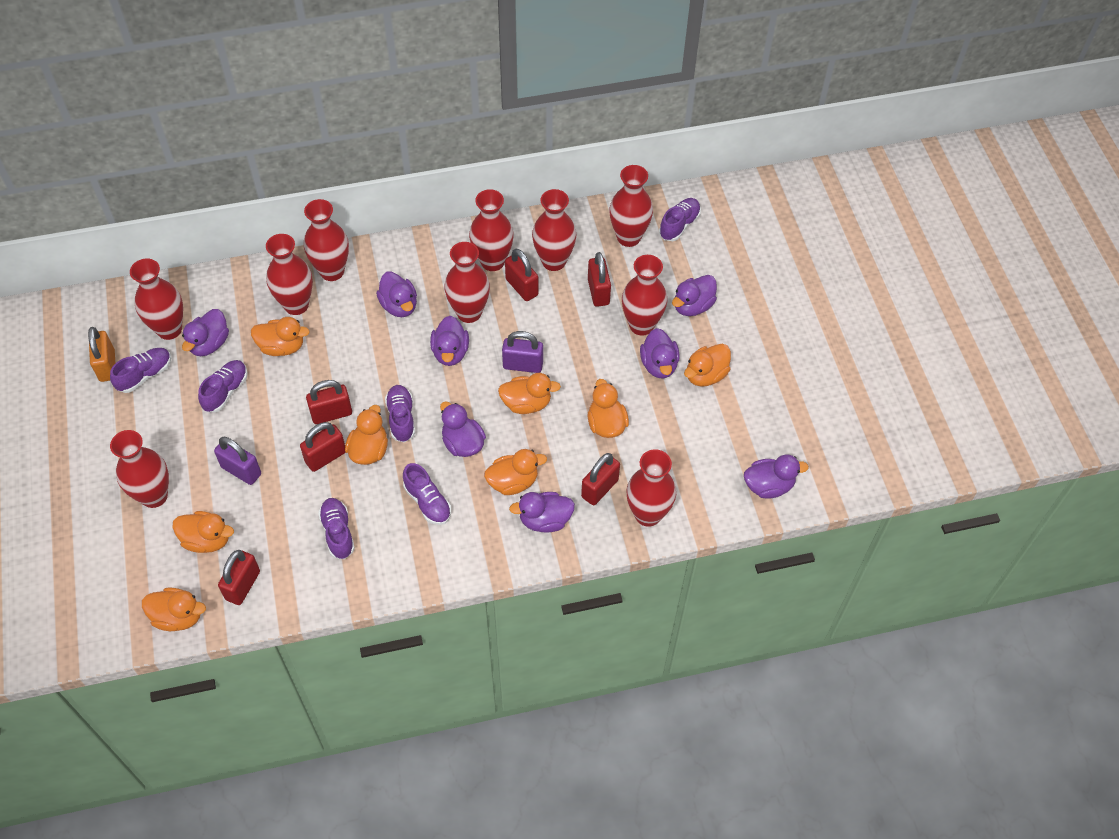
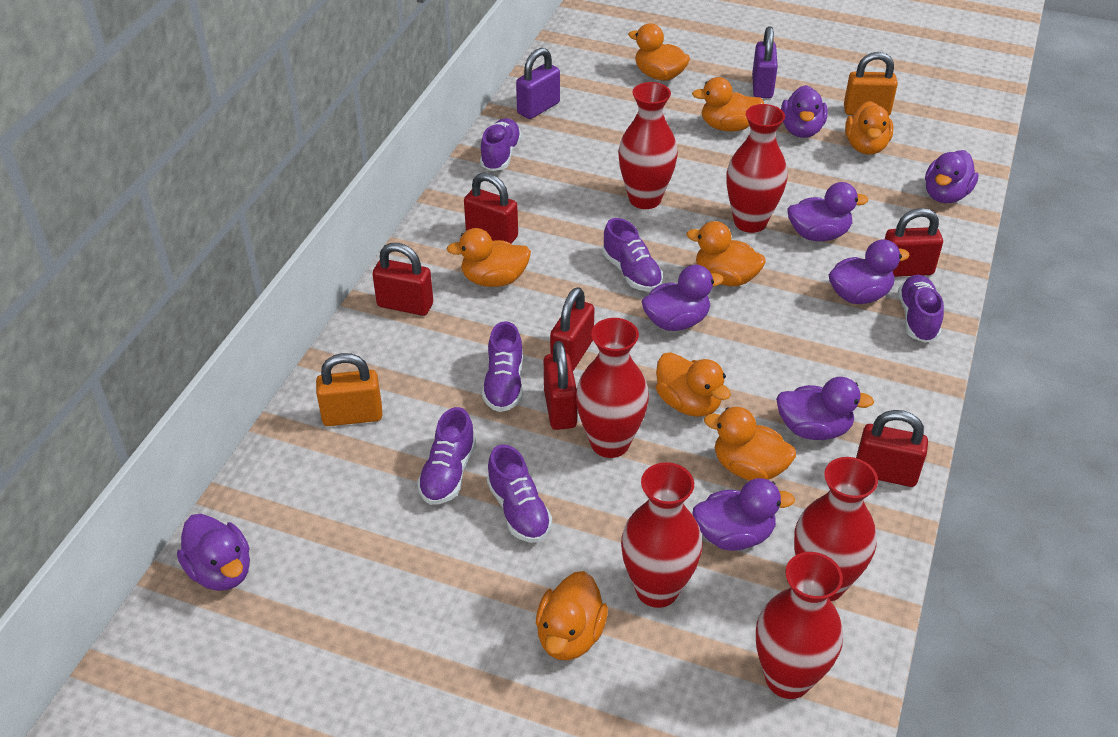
orange padlock: 1 -> 2
red vase: 10 -> 6

